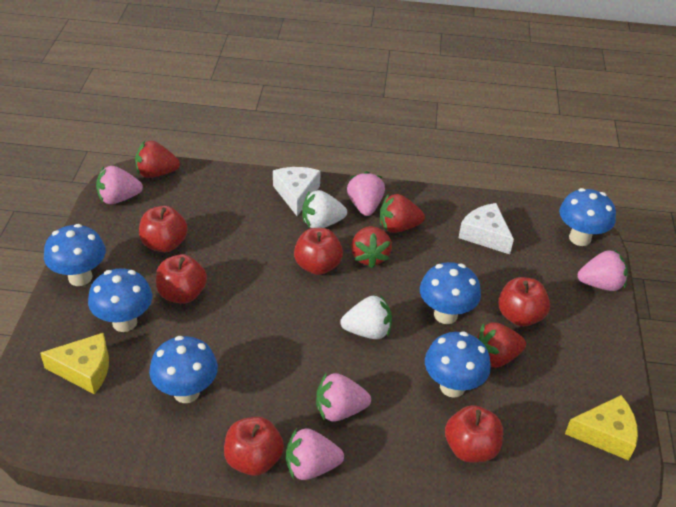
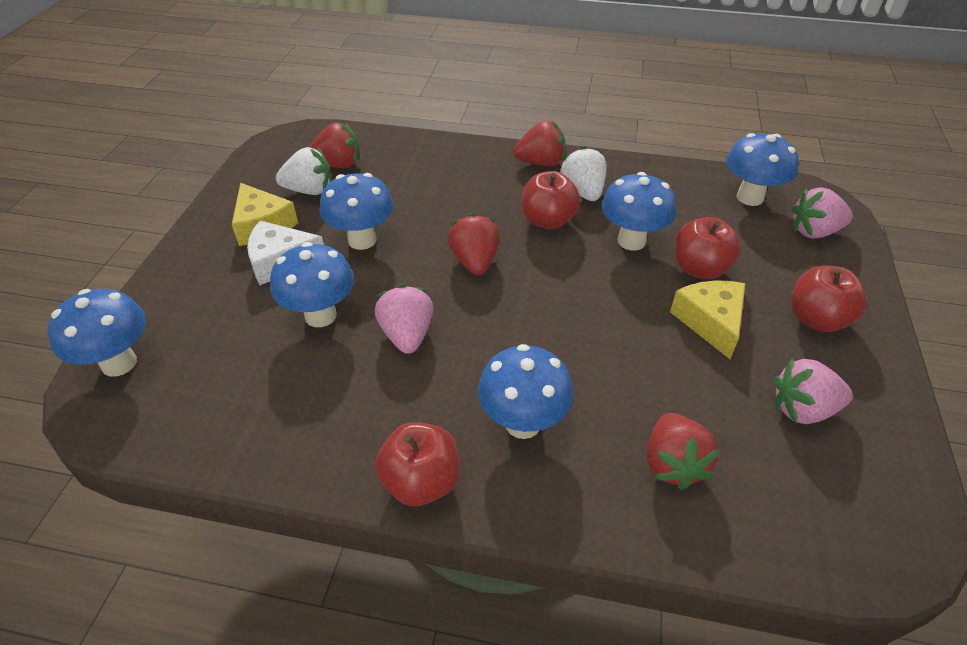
pink strawberry: 5 -> 3
red apple: 6 -> 4
white cheese: 2 -> 1

